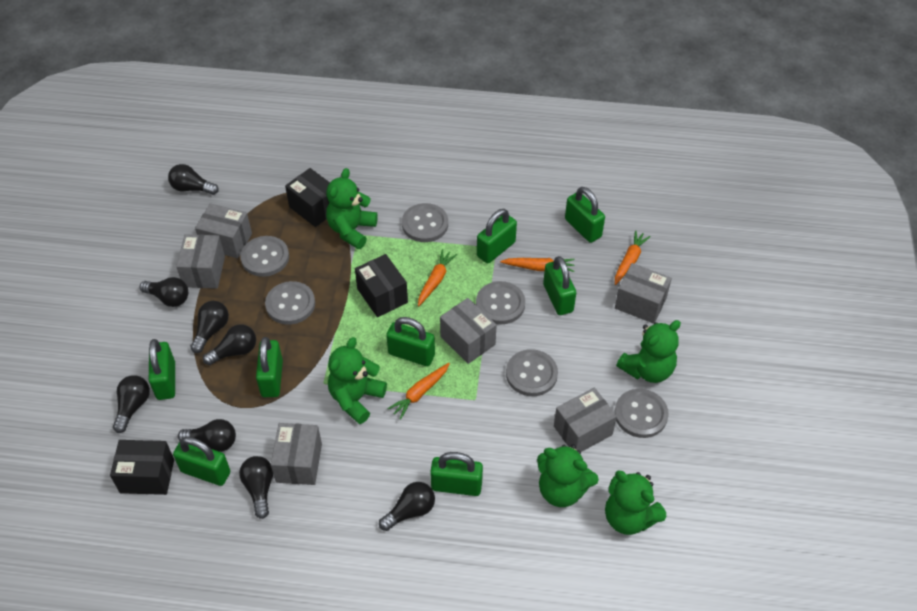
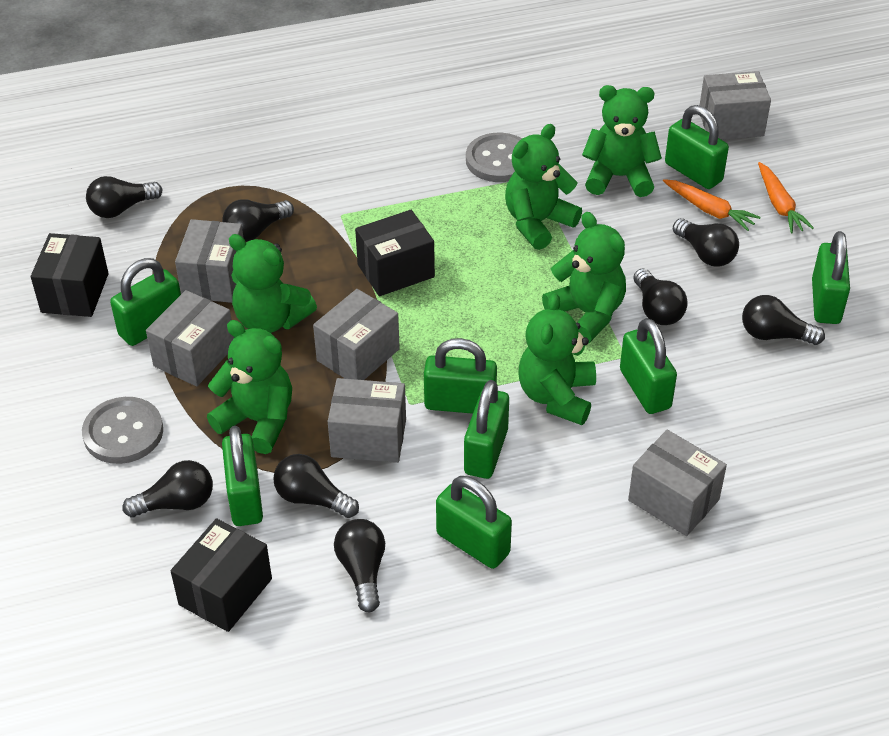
green teddy bear: 5 -> 6
grey button: 6 -> 2
orange carrot: 4 -> 2

